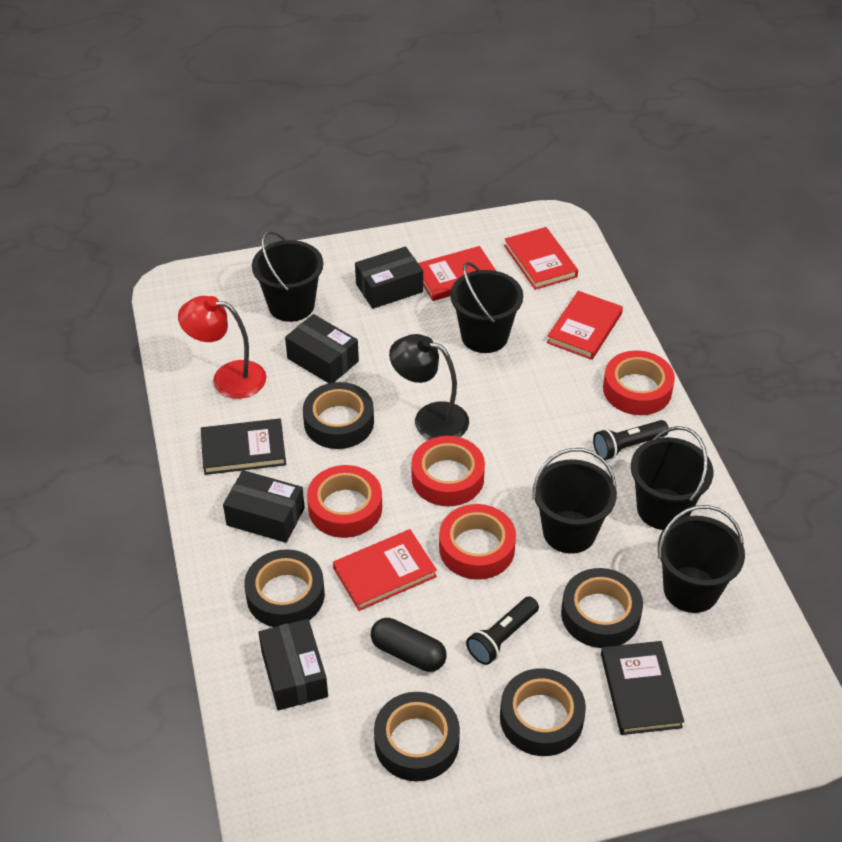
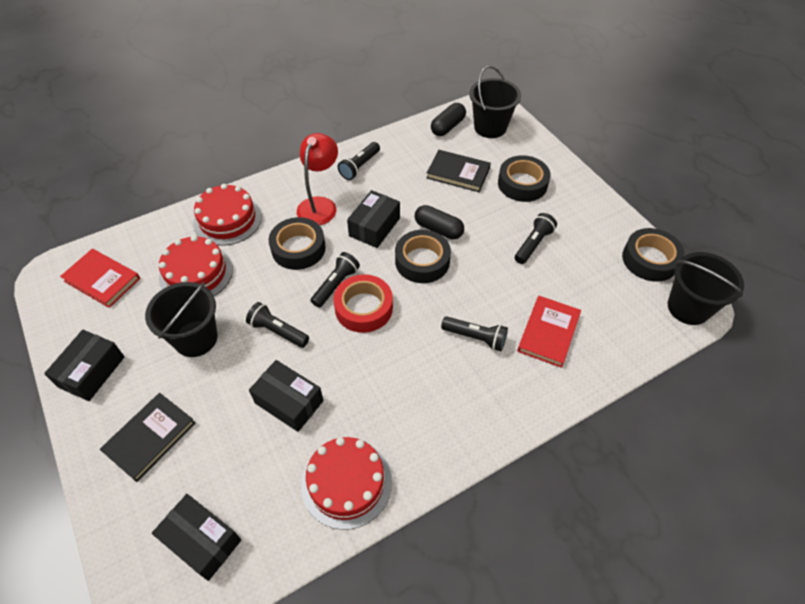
black bucket: 5 -> 3
black capsule: 1 -> 2
black flashlight: 2 -> 5
black lamp: 1 -> 0
black tape: 5 -> 4
red book: 4 -> 2
red cake: 0 -> 3
red tape: 4 -> 1

